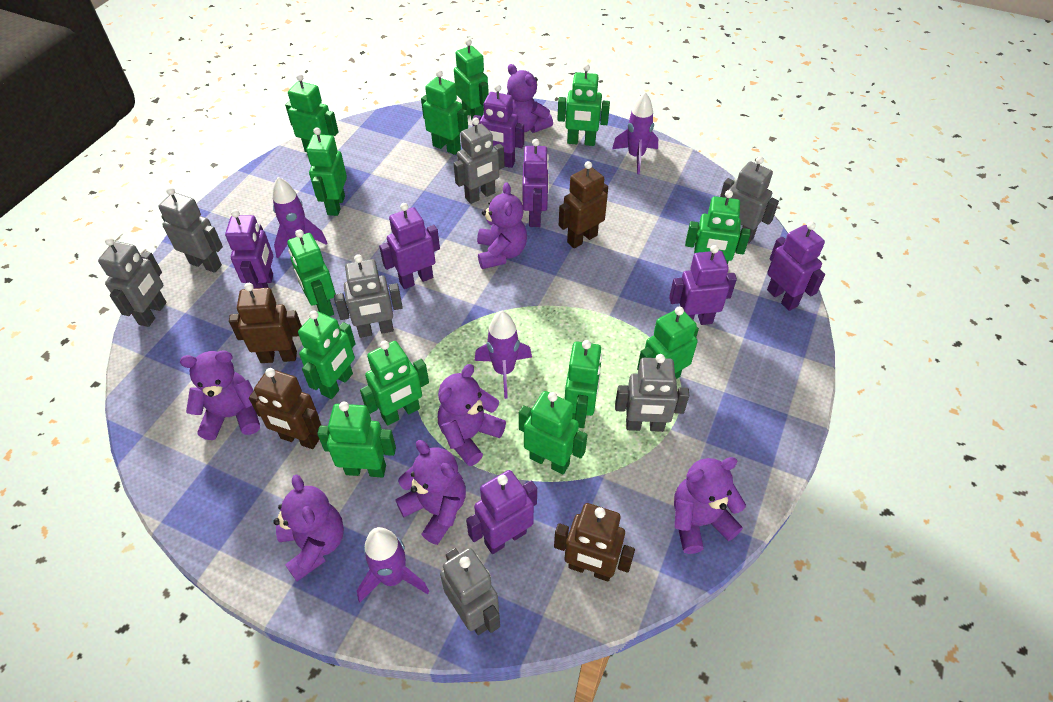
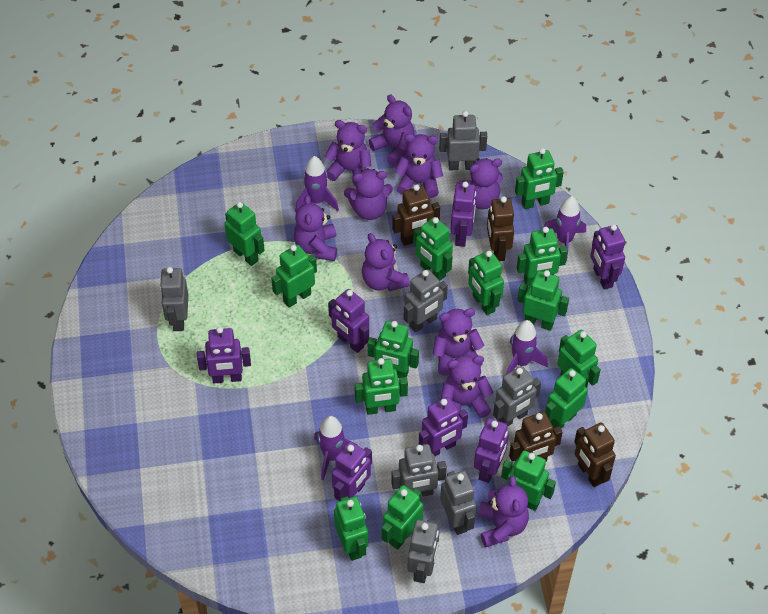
green robot: 13 -> 14
purple teddy bear: 7 -> 10

